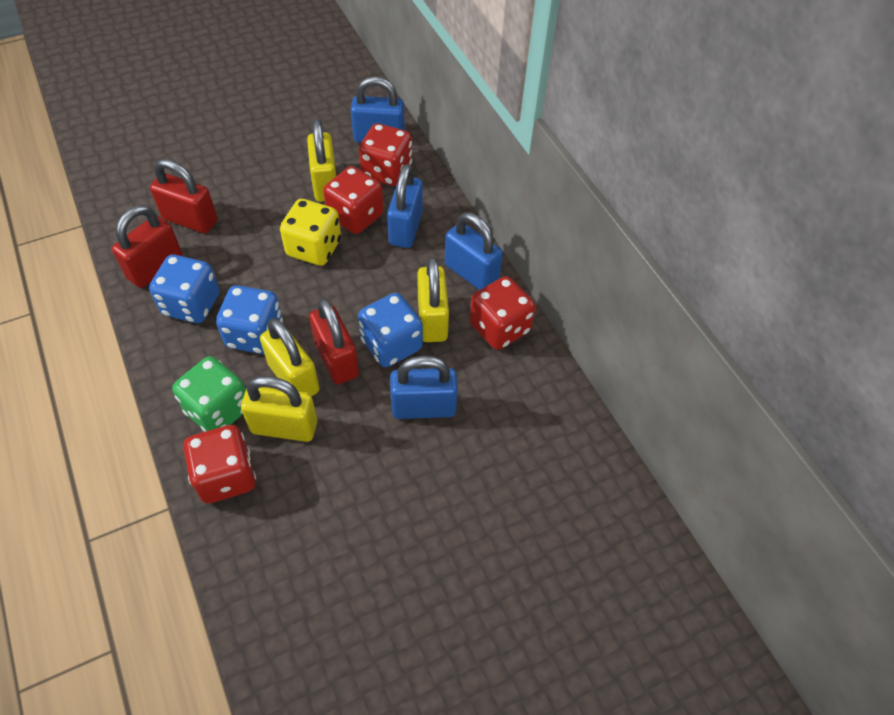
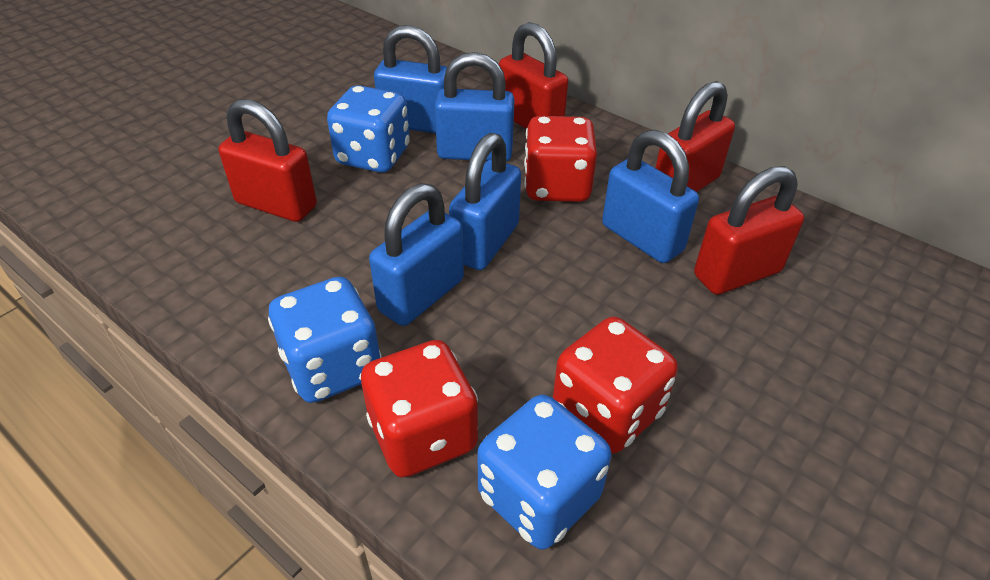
blue padlock: 4 -> 5
green dice: 1 -> 0
red dice: 4 -> 3
red padlock: 3 -> 4
yellow dice: 1 -> 0
yellow padlock: 4 -> 0

